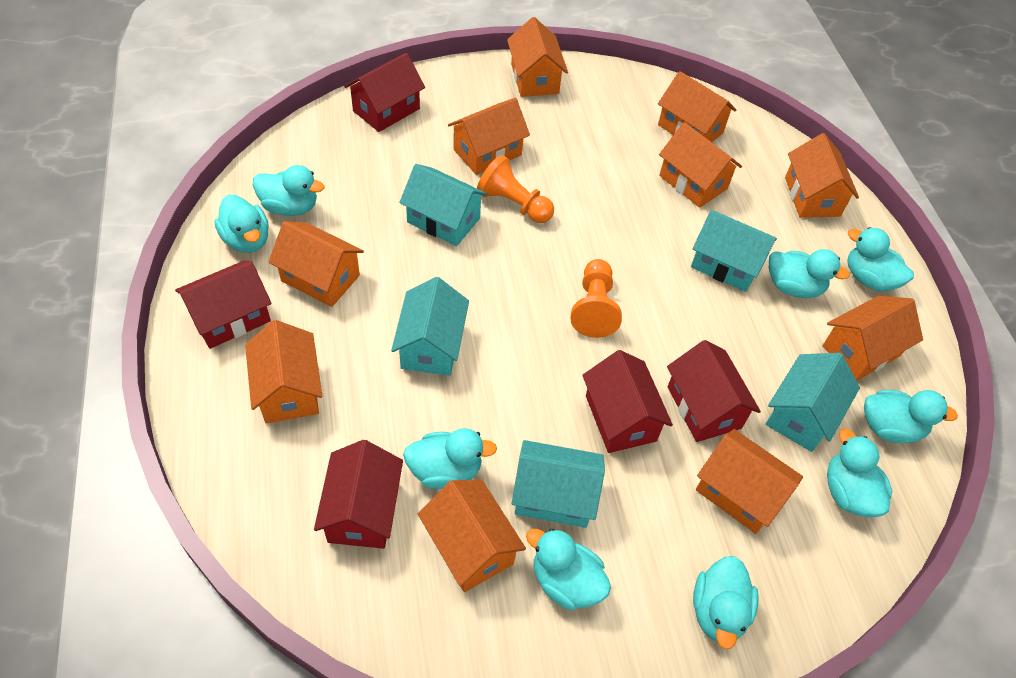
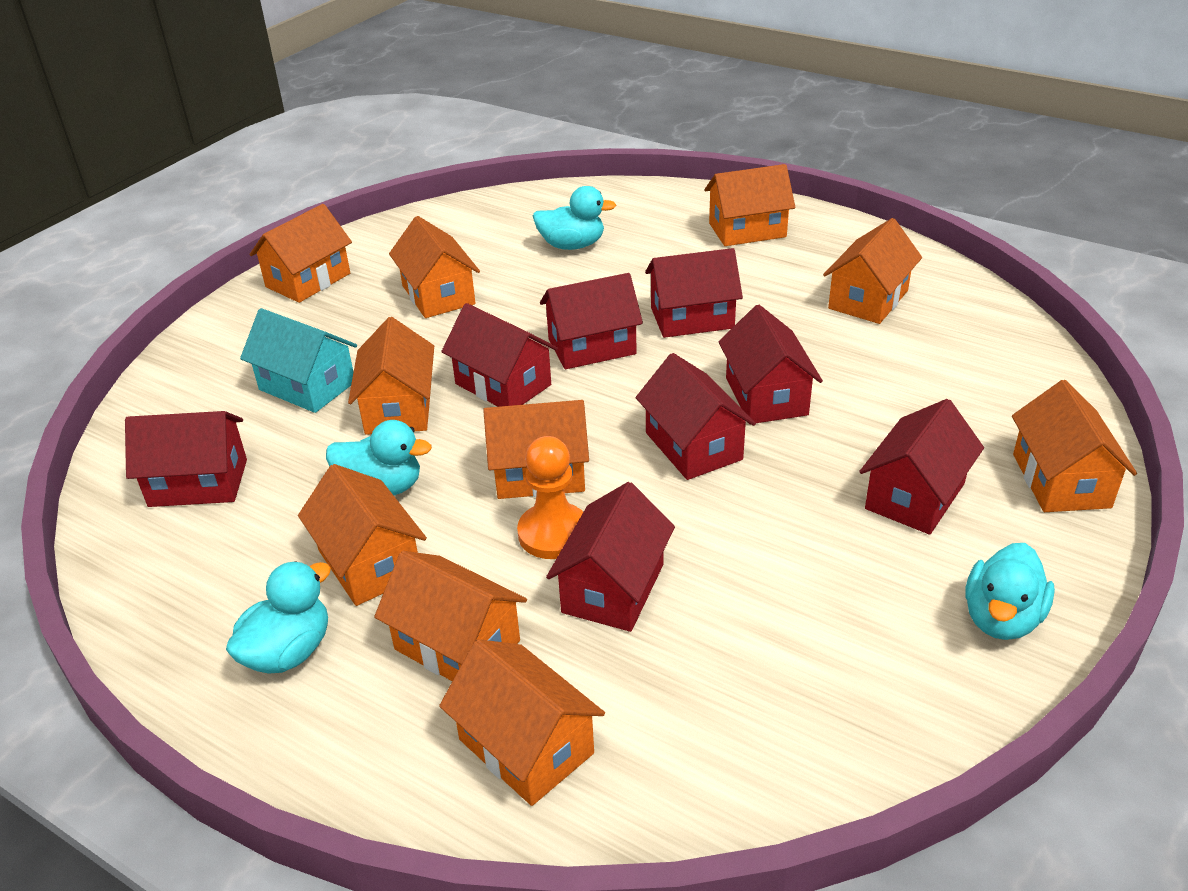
orange pawn: 2 -> 1
red house: 5 -> 8
turquoise duck: 9 -> 4
turquoise house: 5 -> 1

